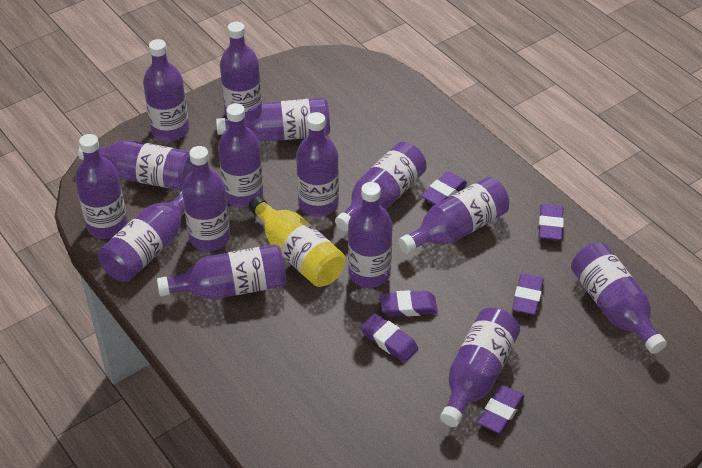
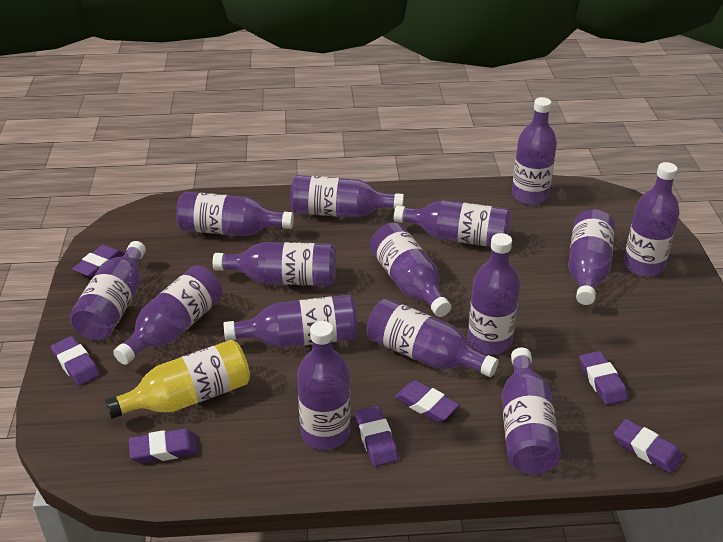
purple eraser: 6 -> 7

